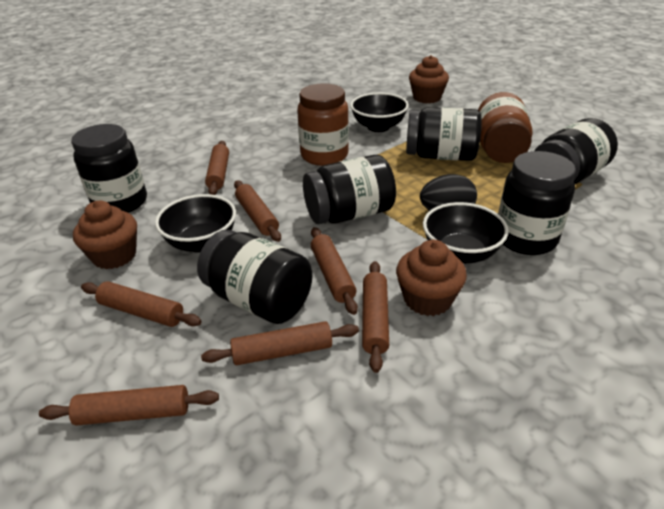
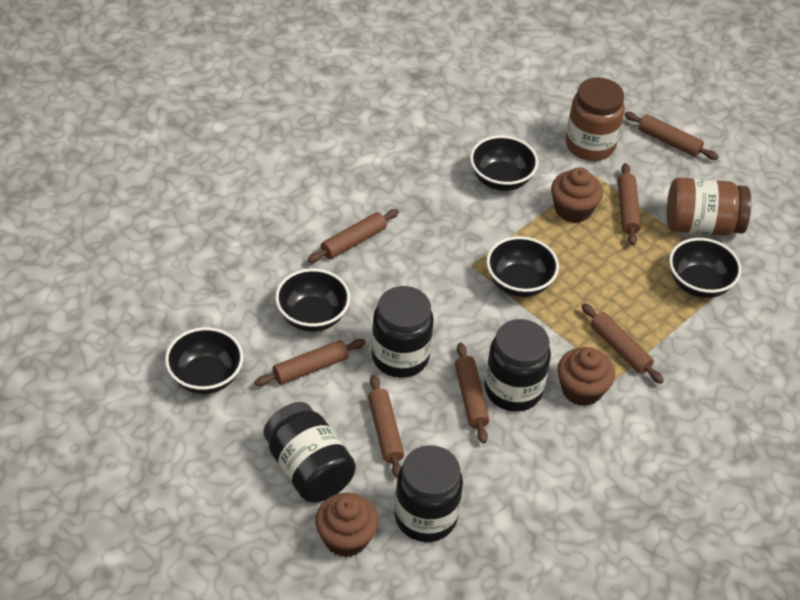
black bowl: 3 -> 5
black egg: 1 -> 0
black jar: 6 -> 4

